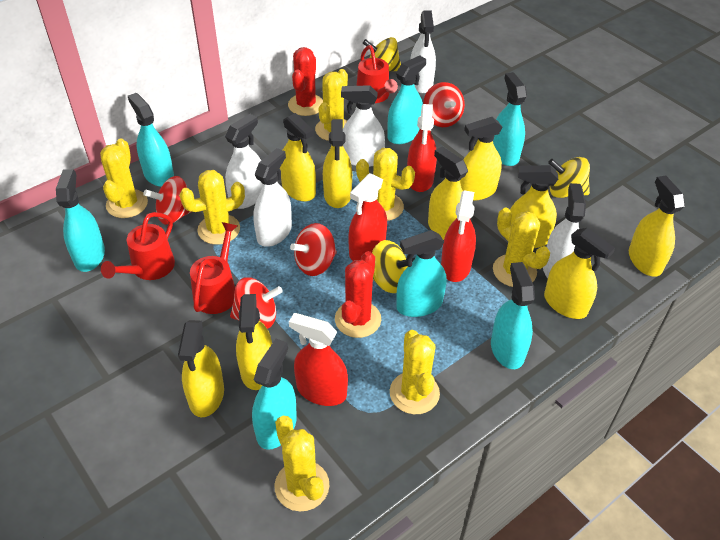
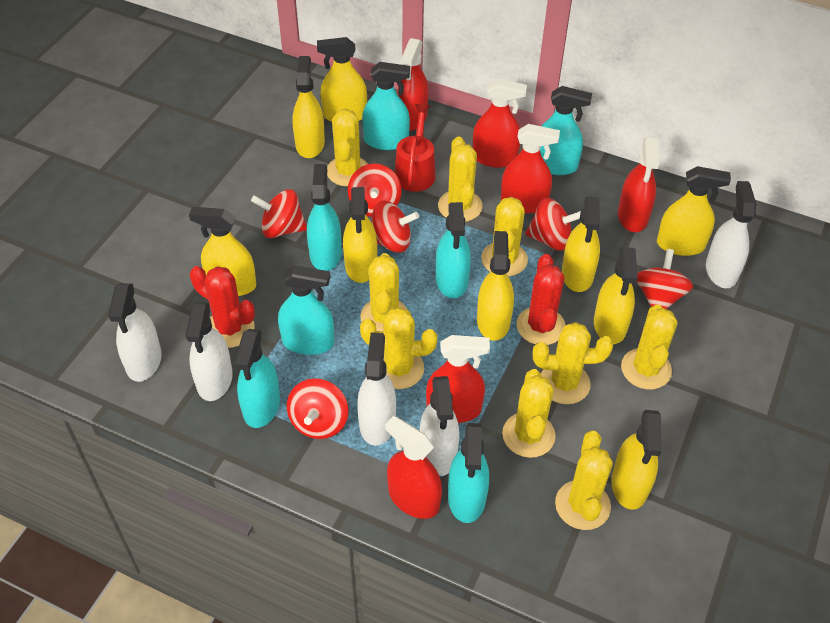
red spinning top: 4 -> 6
red spray bottle: 4 -> 6
red watering can: 3 -> 1
yellow cactus: 7 -> 9
yellow spinning top: 3 -> 0

